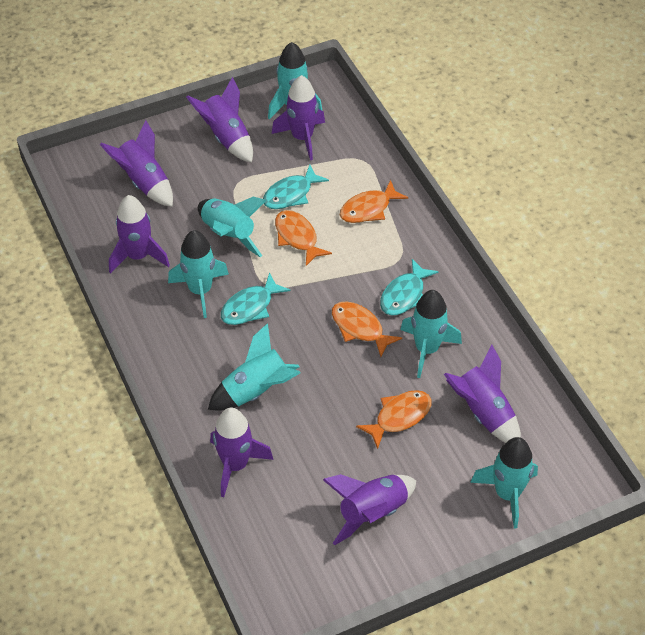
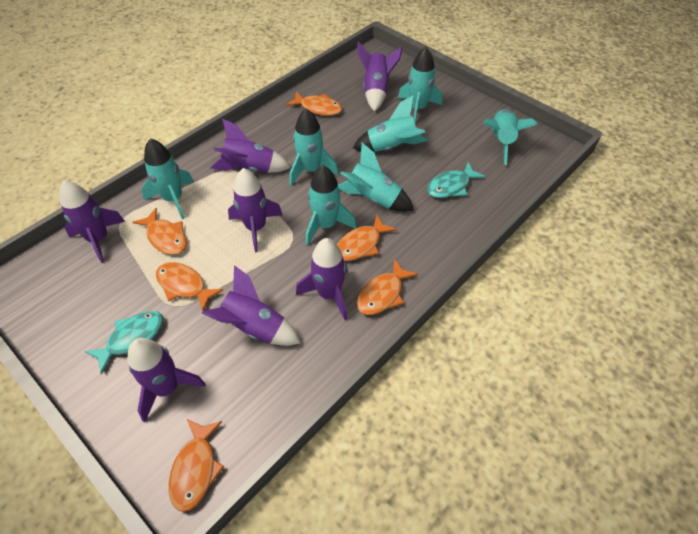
orange fish: 4 -> 6
turquoise fish: 3 -> 2
turquoise rocket: 6 -> 7

